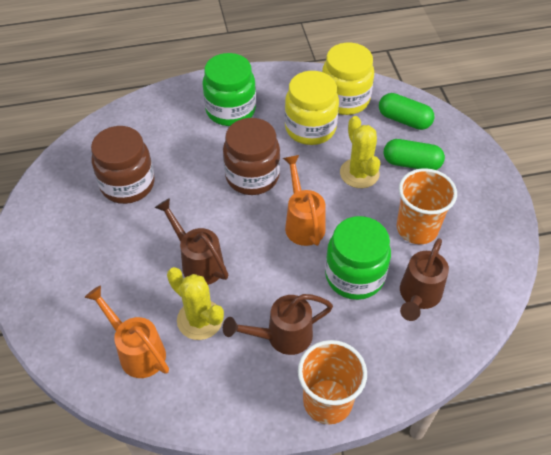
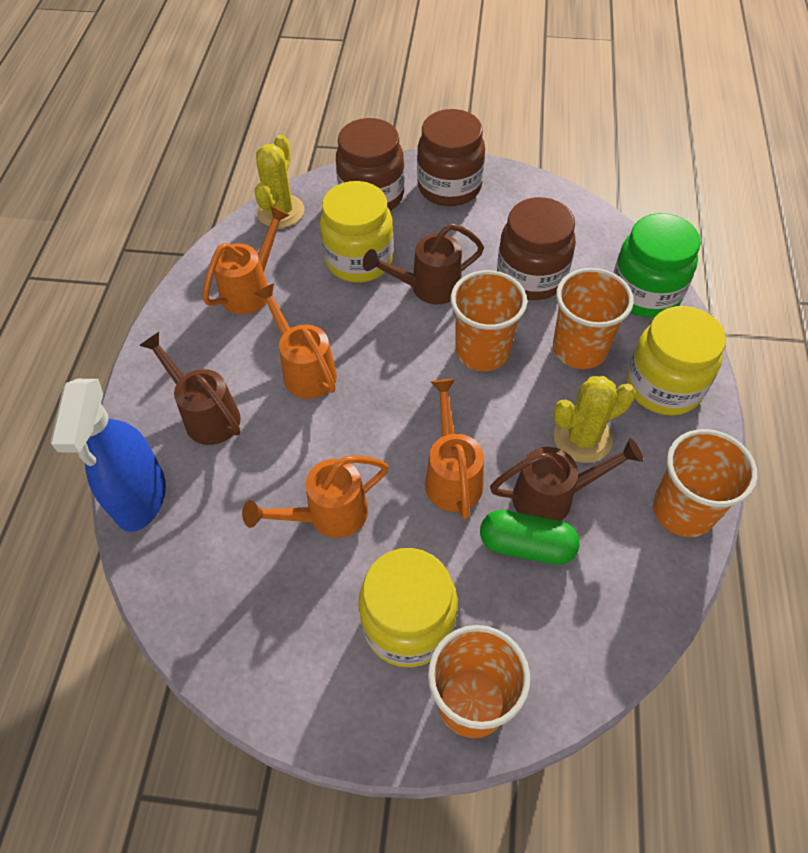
blue spray bottle: 0 -> 1
brown jar: 2 -> 3
green capsule: 2 -> 1
green jar: 2 -> 1
orange cup: 2 -> 4
orange watering can: 2 -> 4
yellow jar: 2 -> 3

